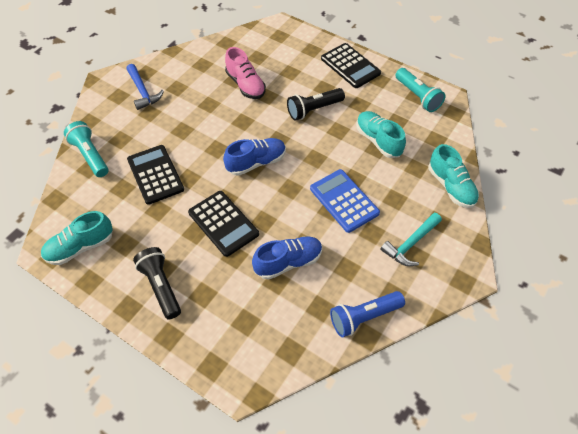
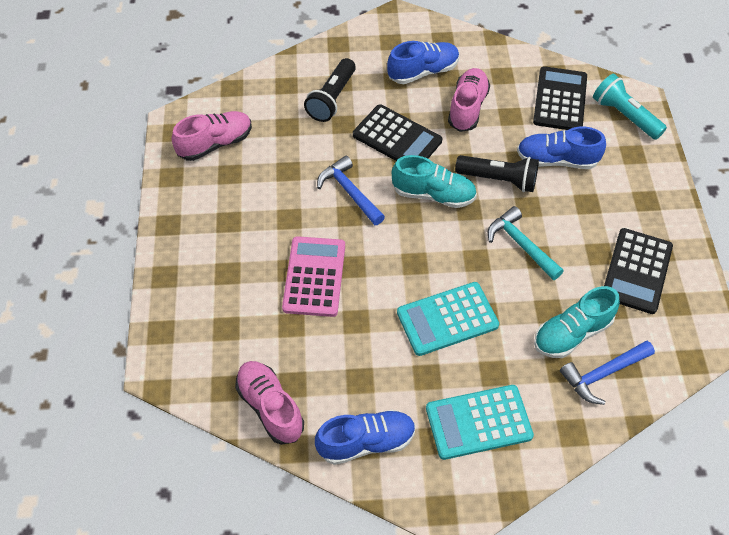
blue calculator: 1 -> 0
blue flashlight: 1 -> 0
blue hammer: 1 -> 2
blue shoe: 2 -> 3
pink calculator: 0 -> 1
pink shoe: 1 -> 3
turquoise calculator: 0 -> 2
turquoise flashlight: 2 -> 1
turquoise shoe: 3 -> 2

